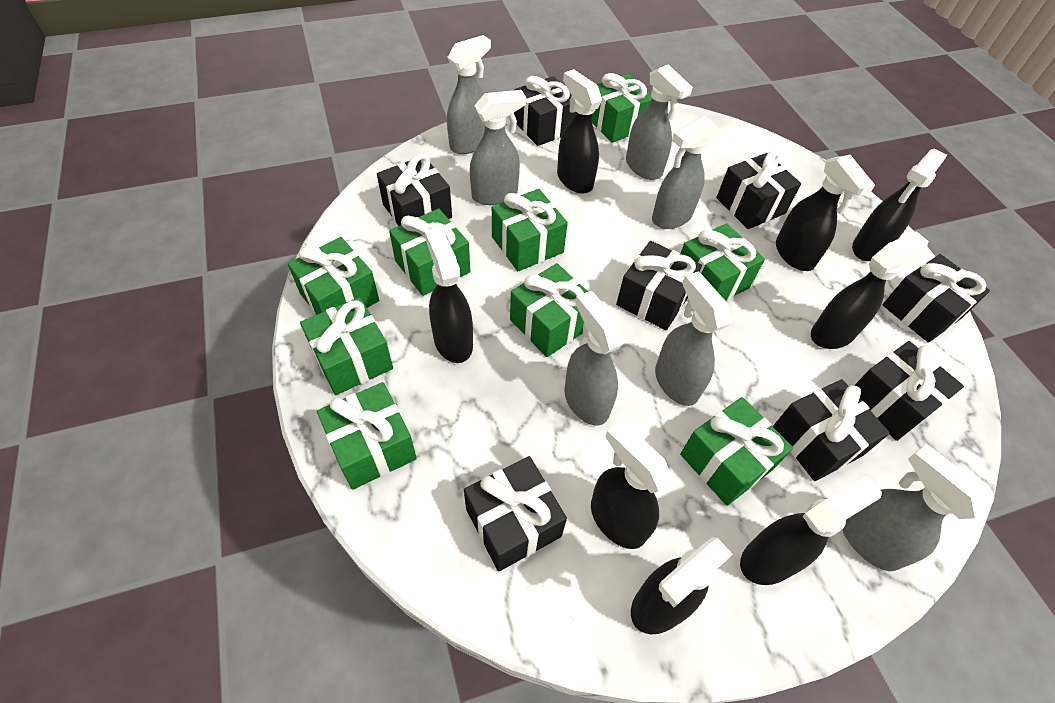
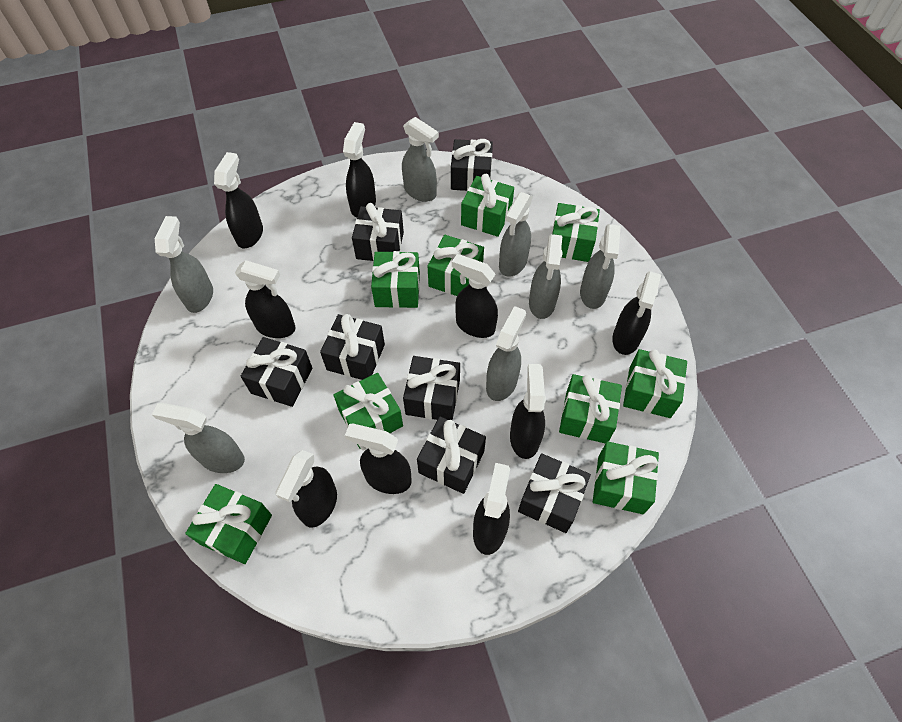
black gift: 8 -> 7
black spray bottle: 8 -> 9

